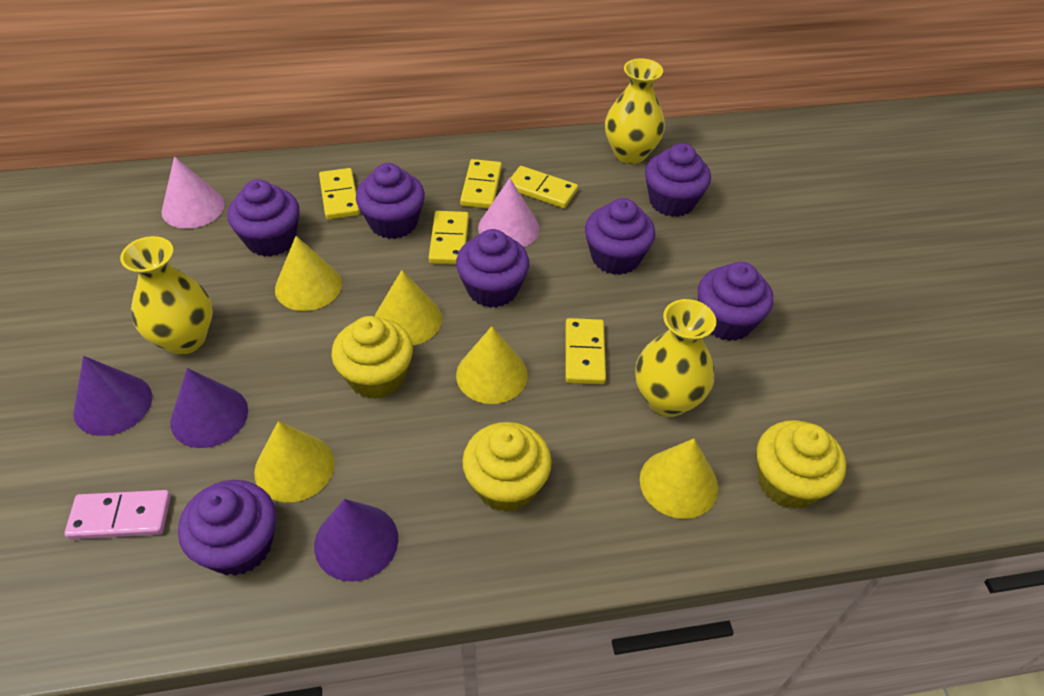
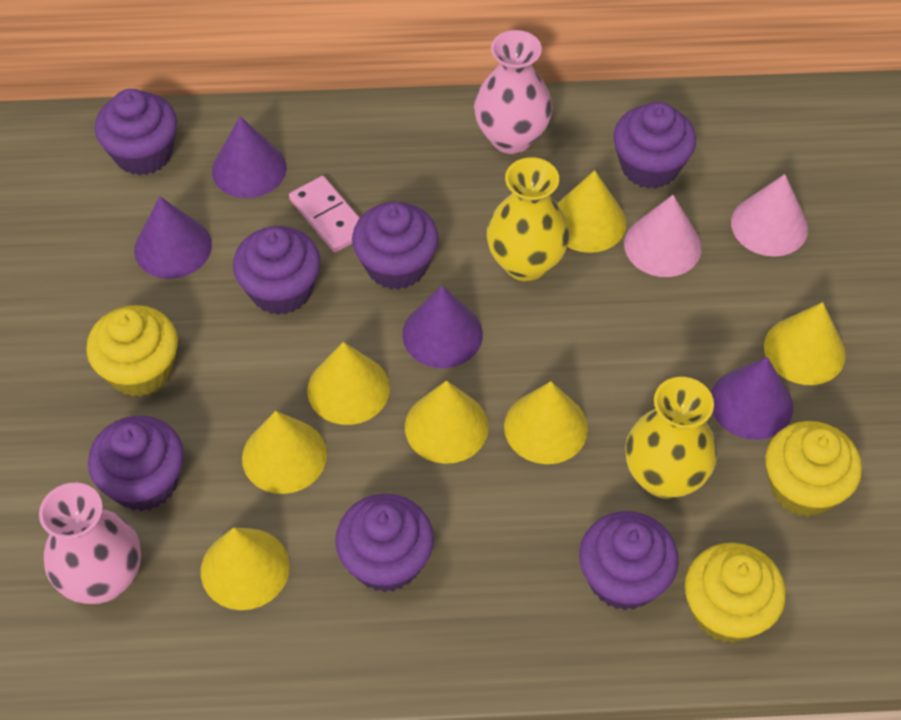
pink vase: 0 -> 2
purple cone: 3 -> 4
yellow cone: 5 -> 7
yellow domino: 5 -> 0
yellow vase: 3 -> 2

